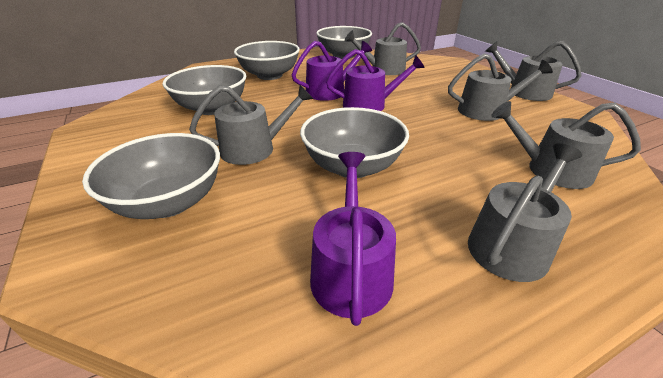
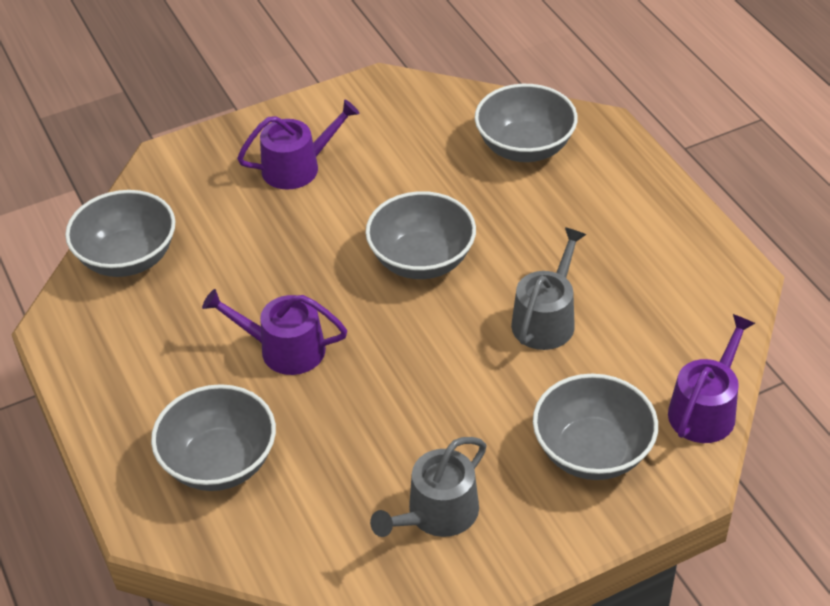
grey watering can: 6 -> 2

